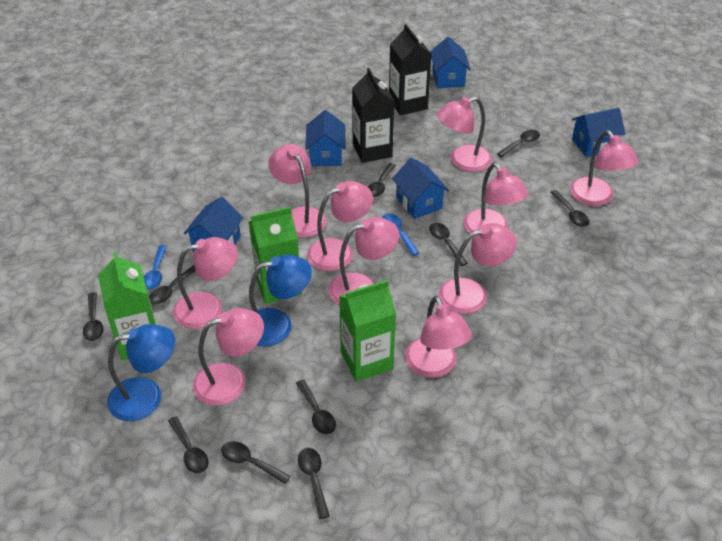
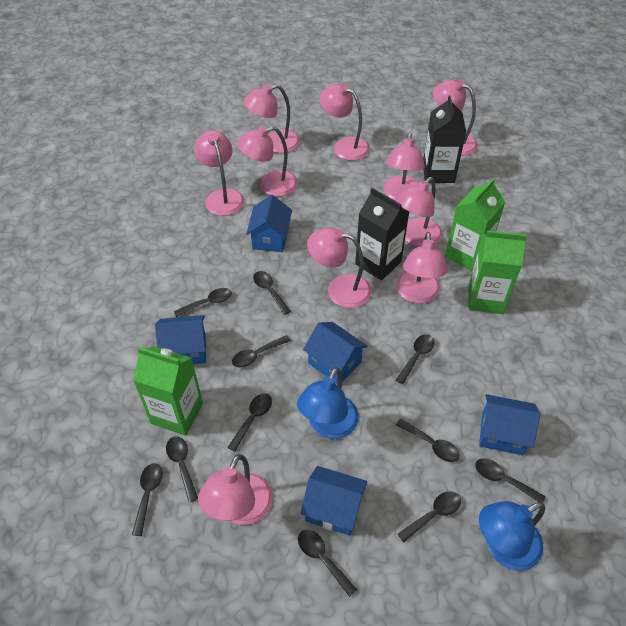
black spoon: 10 -> 11
blue spoon: 2 -> 0

